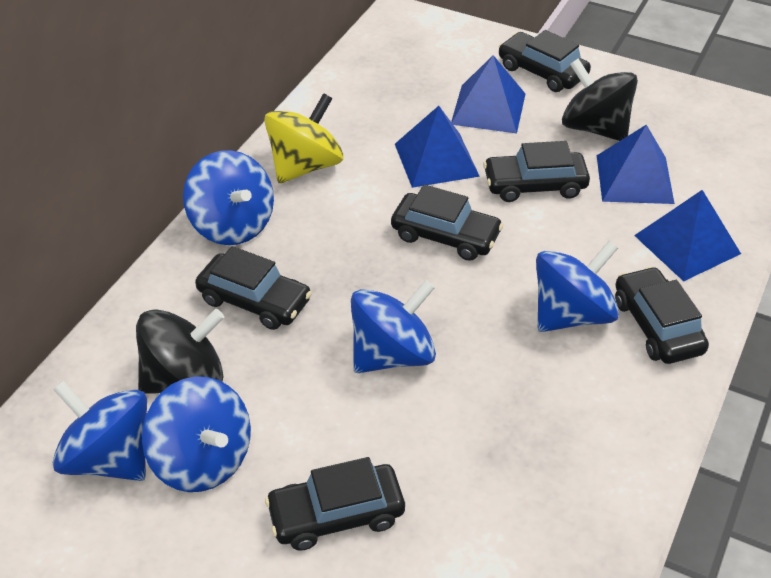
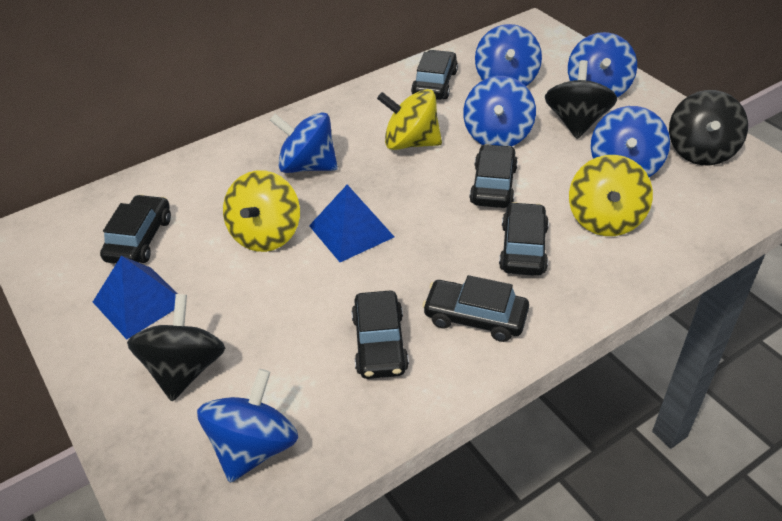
black spinning top: 2 -> 3
blue pyramid: 4 -> 2
blue spinning top: 5 -> 6
yellow spinning top: 1 -> 3

